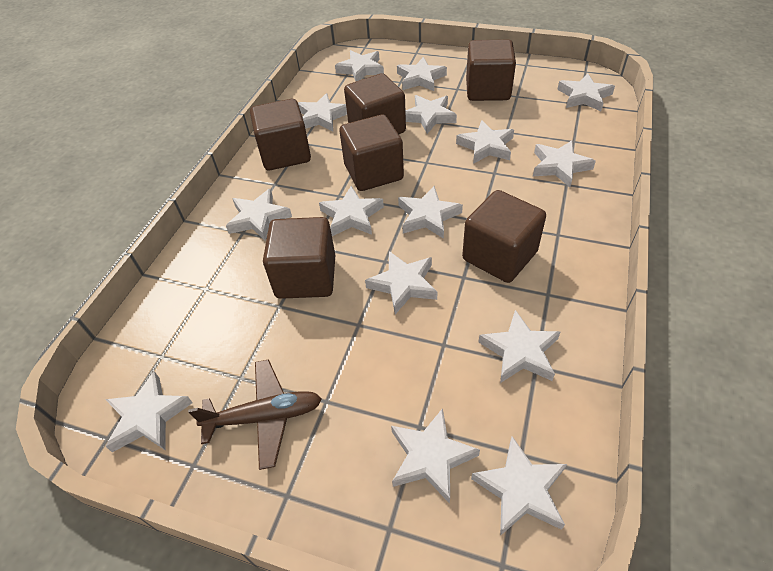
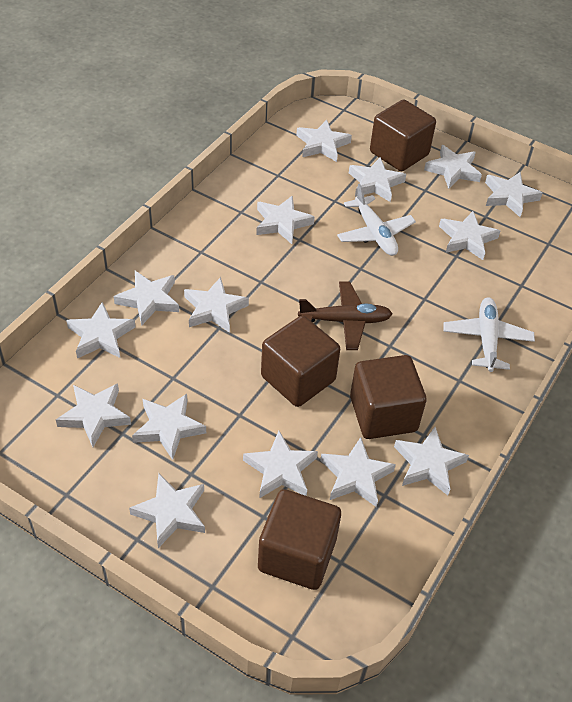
brown cube: 6 -> 4
white plane: 0 -> 2

